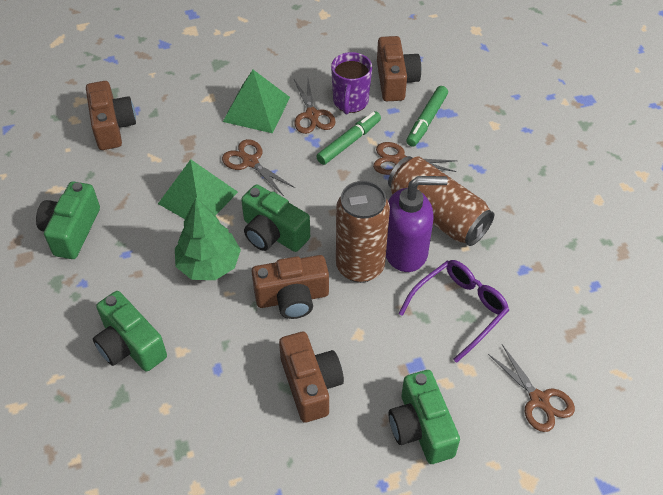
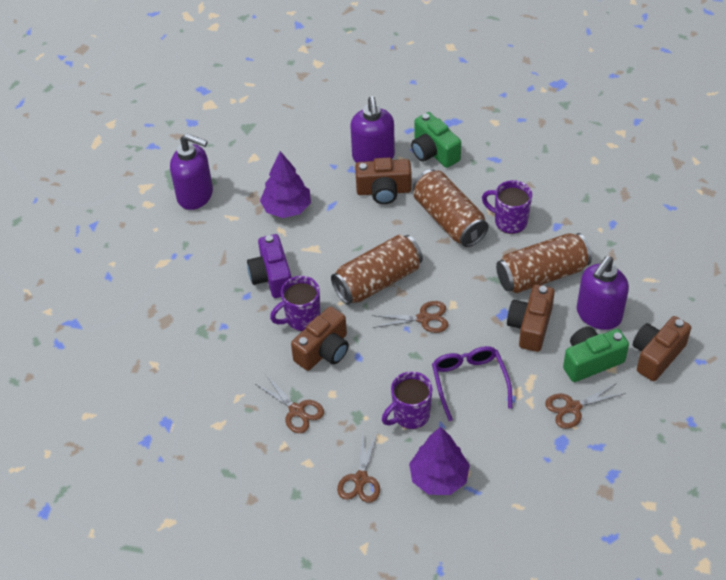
brown can: 2 -> 3
green camera: 4 -> 2
green marker: 2 -> 0
green pyramid: 2 -> 0
green tree: 1 -> 0
purple camera: 0 -> 1
purple mug: 1 -> 3
purple soap dispenser: 1 -> 3
purple tree: 0 -> 2

